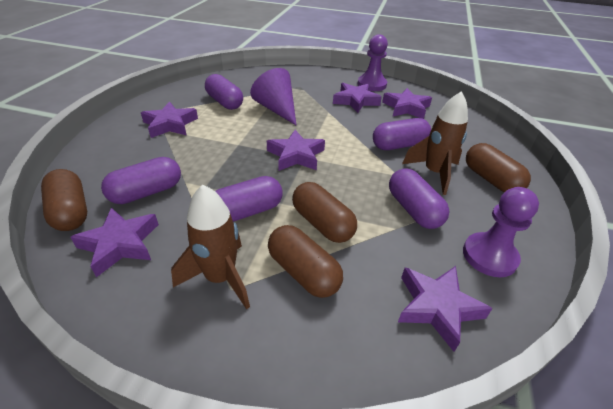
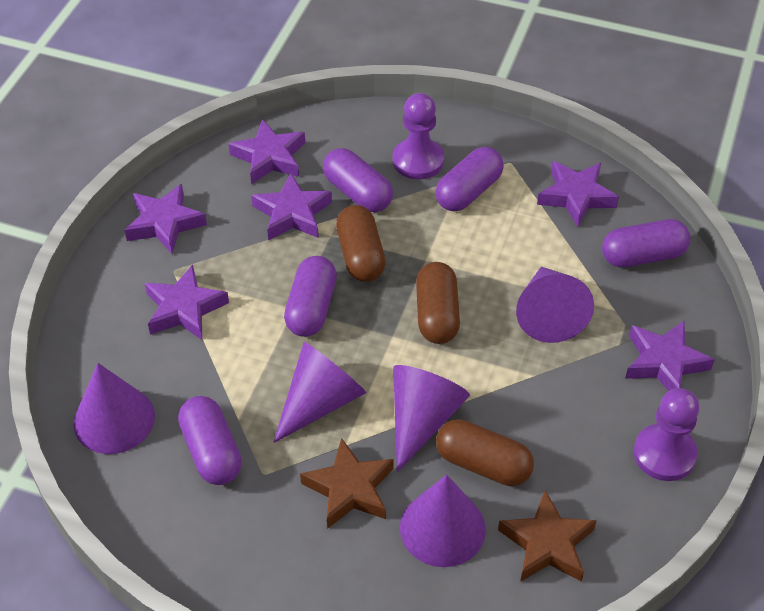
brown capsule: 4 -> 3
brown rocket: 2 -> 0
brown star: 0 -> 2
purple cone: 1 -> 5

